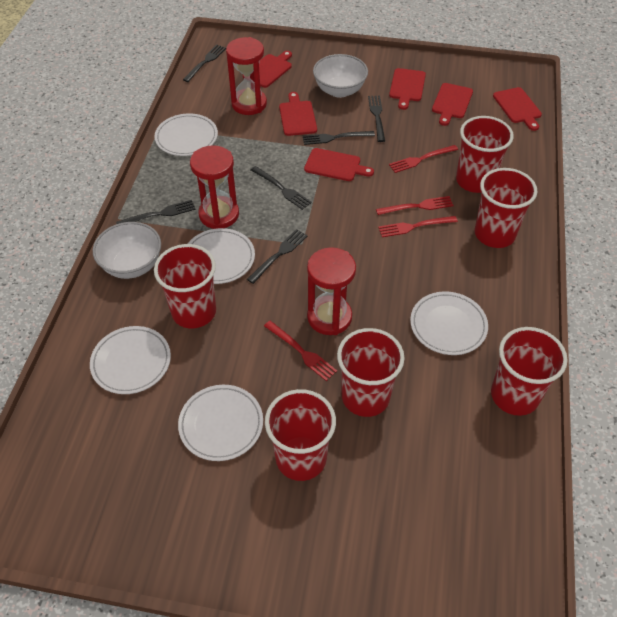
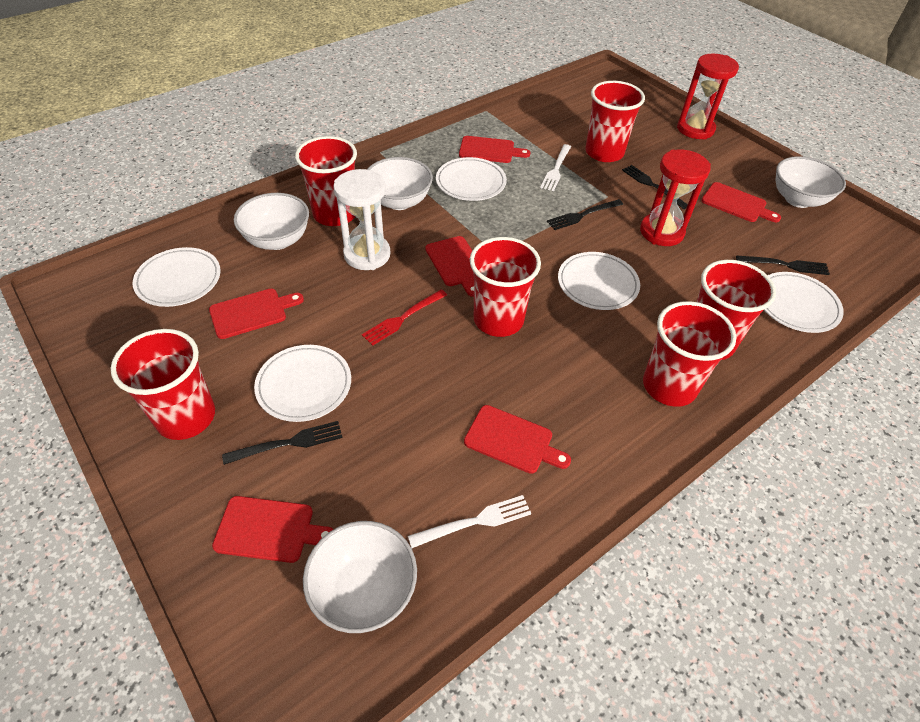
black fork: 6 -> 4
red fork: 4 -> 1
red hourglass: 3 -> 2
white bowl: 2 -> 4
white fork: 0 -> 2
white hourglass: 0 -> 1

